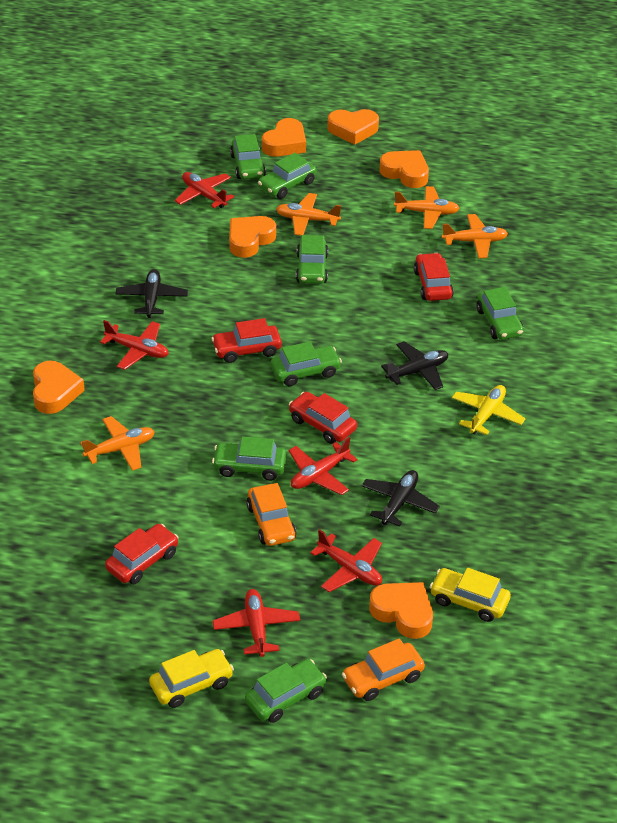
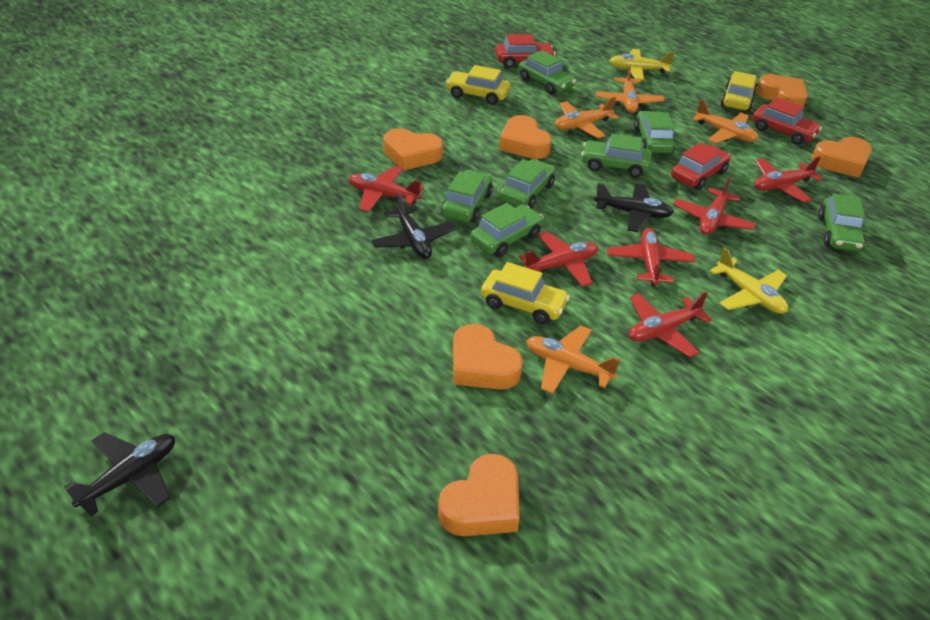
orange car: 2 -> 0
red car: 4 -> 3
red plane: 5 -> 6
yellow car: 2 -> 3
yellow plane: 1 -> 2

